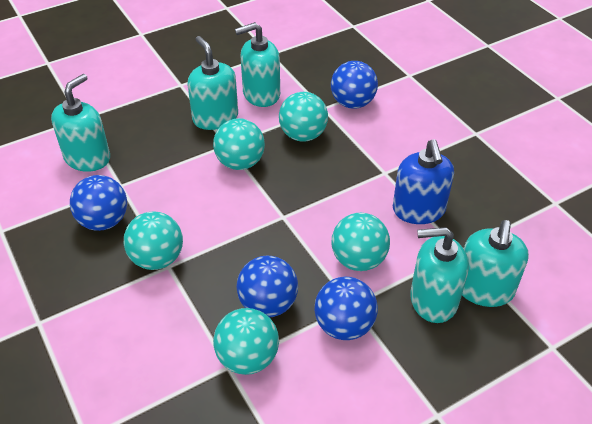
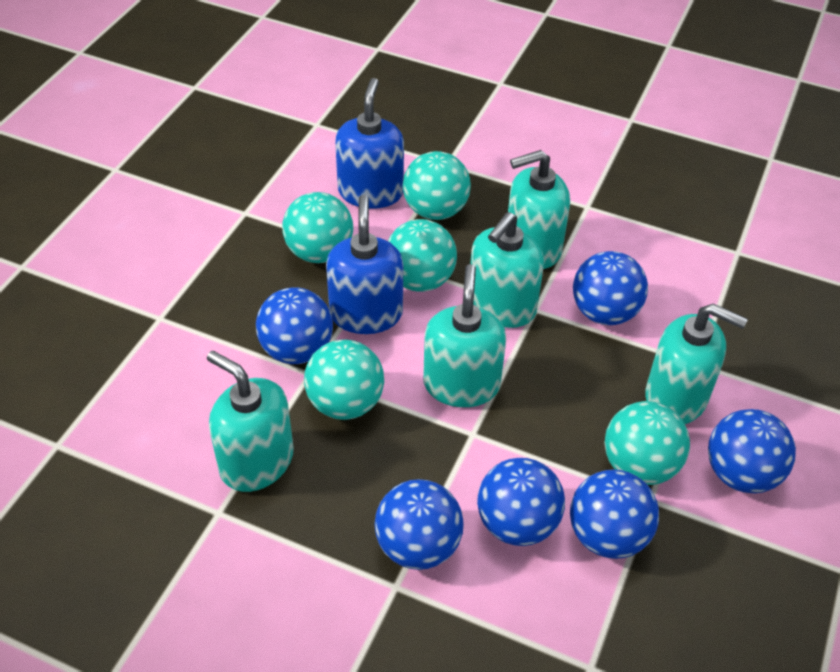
blue ball: 4 -> 6
blue soap dispenser: 1 -> 2

